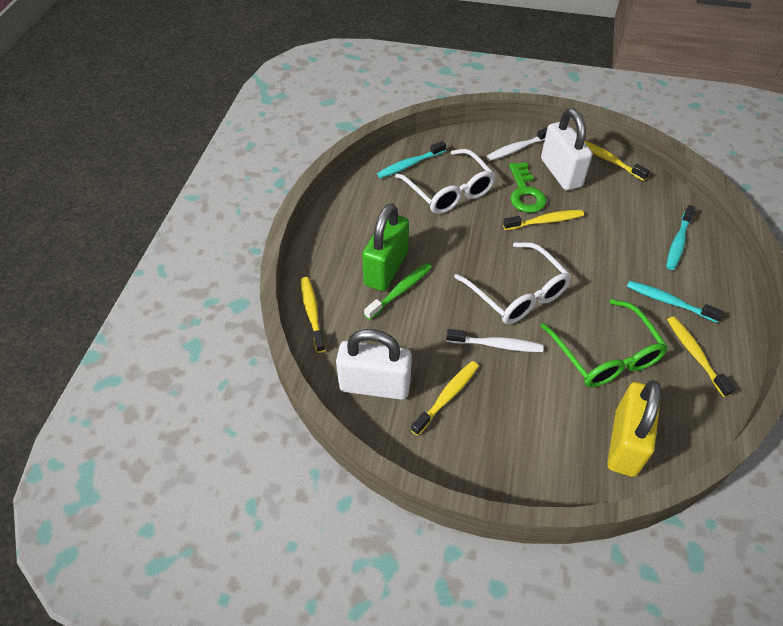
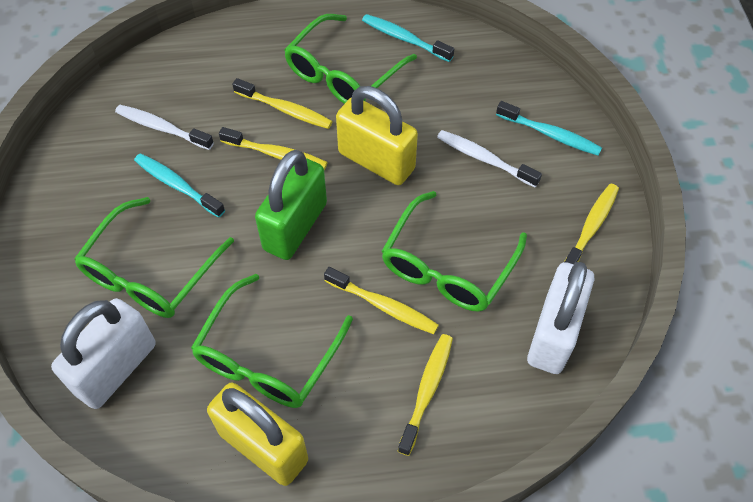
green glasses: 1 -> 4
green key: 1 -> 0
green toothbrush: 1 -> 0
white glasses: 2 -> 0
yellow padlock: 1 -> 2

